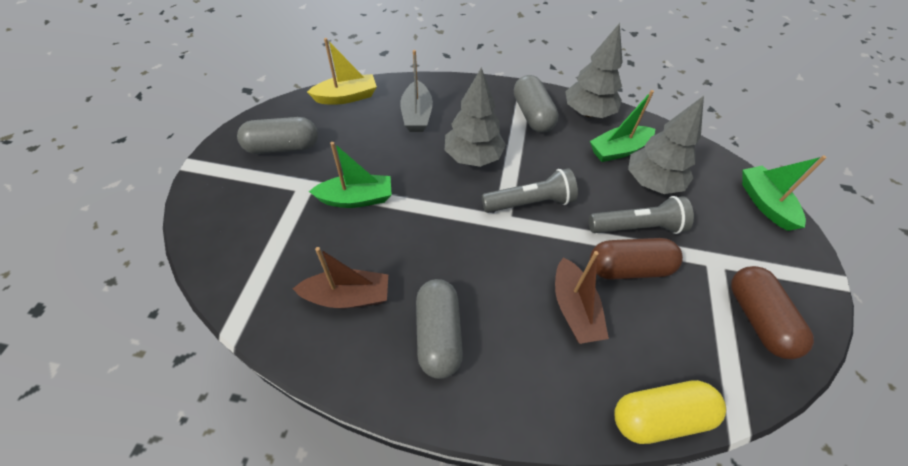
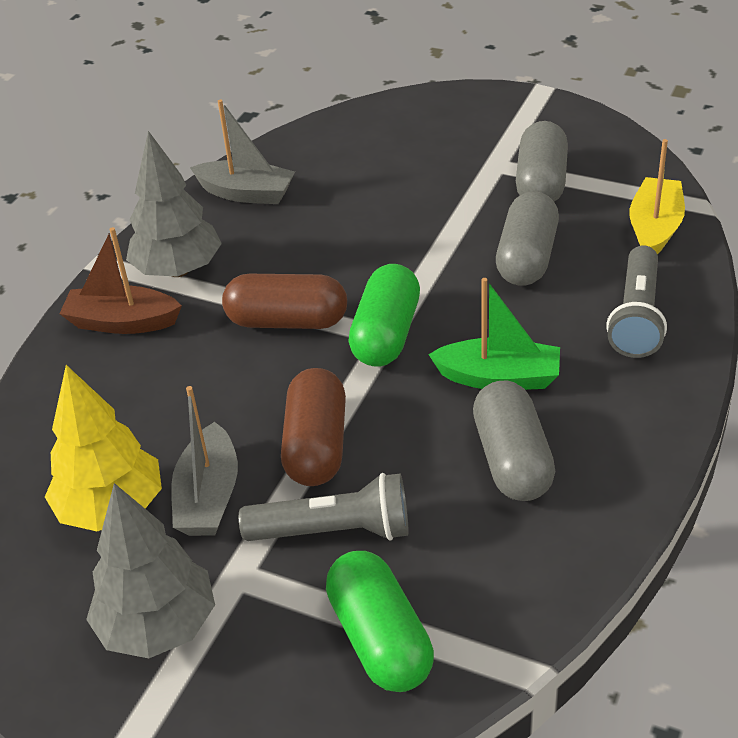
brown boat: 2 -> 1
green boat: 3 -> 1
green capsule: 0 -> 2
grey boat: 1 -> 2
grey tree: 3 -> 2
yellow capsule: 1 -> 0
yellow tree: 0 -> 1

